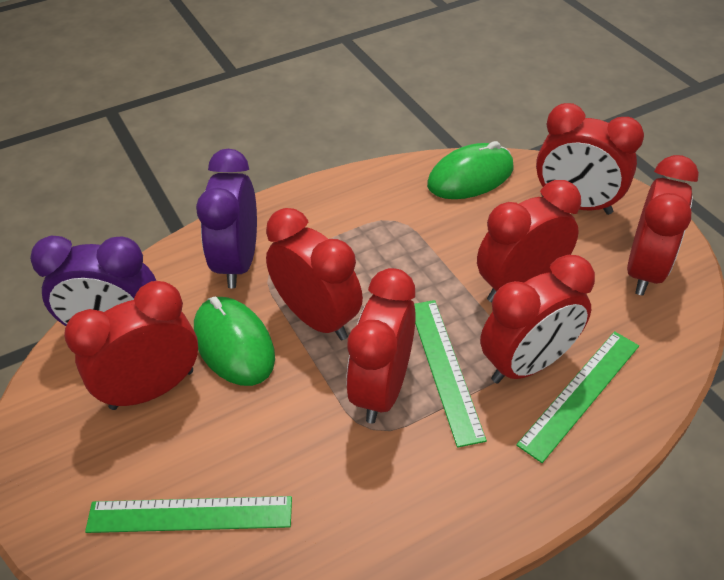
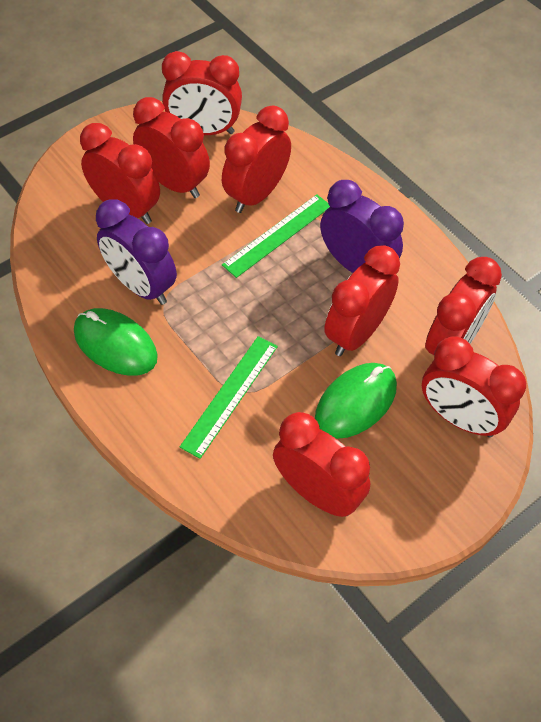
green ruler: 3 -> 2
red clock: 7 -> 8

